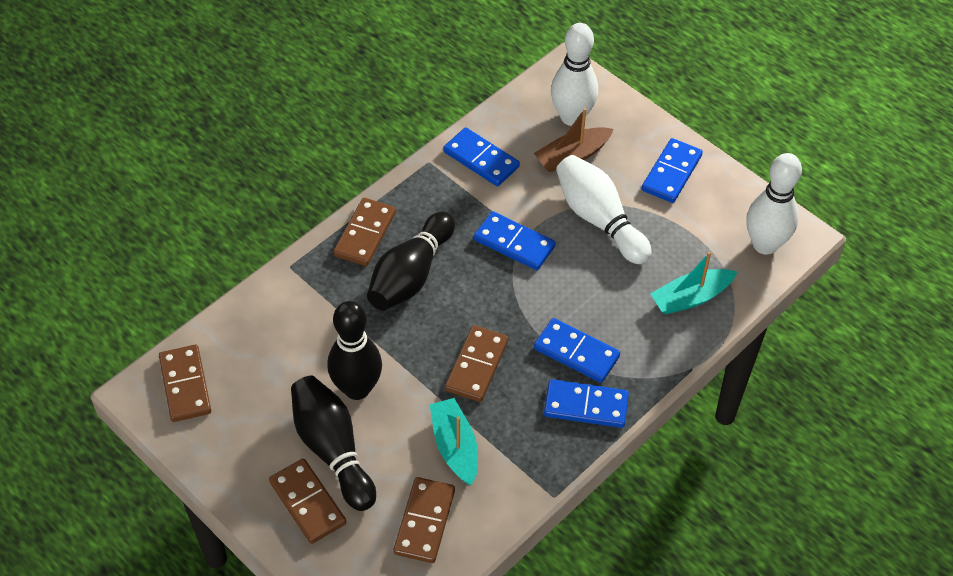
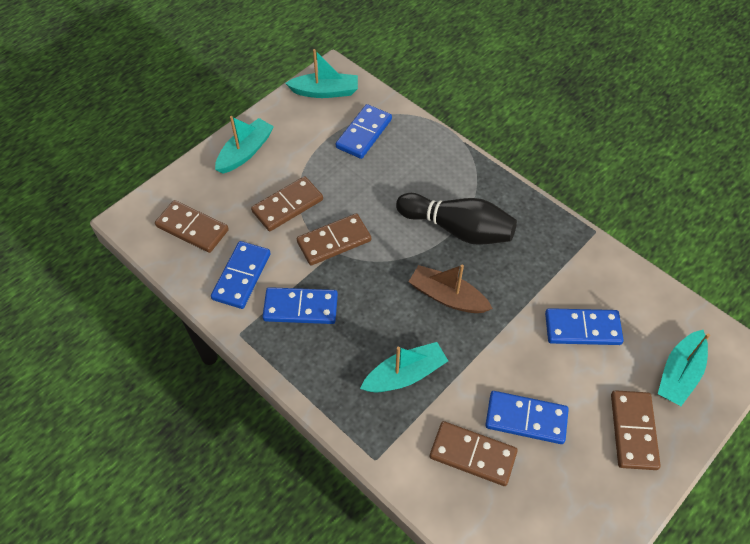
black bowling pin: 3 -> 1
turquoise boat: 2 -> 4
white bowling pin: 3 -> 0

